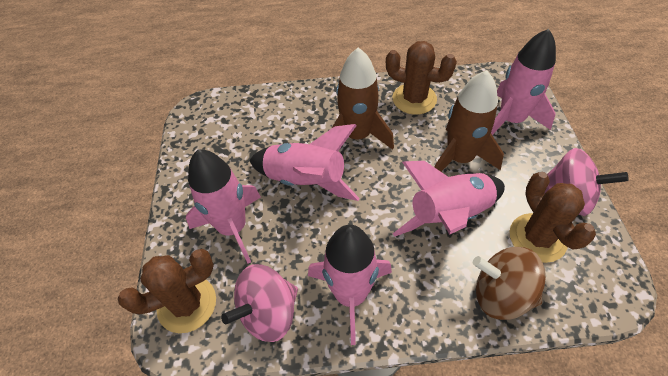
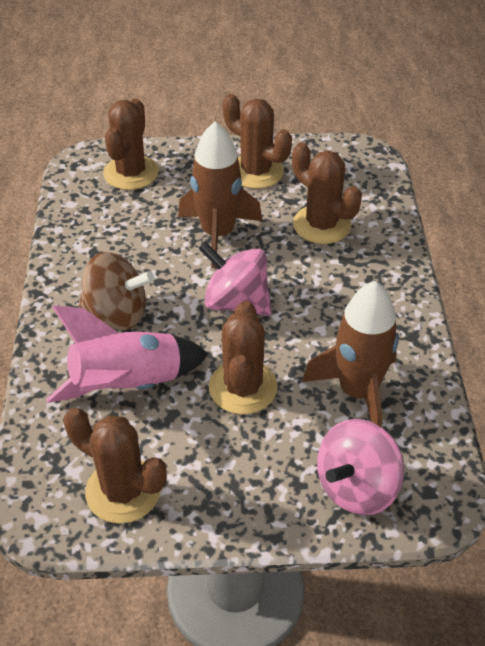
brown cactus: 3 -> 5
pink rocket: 5 -> 1

